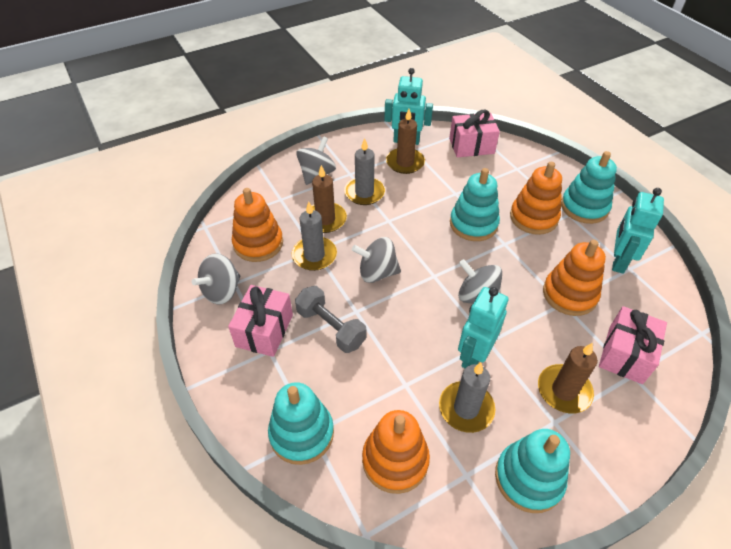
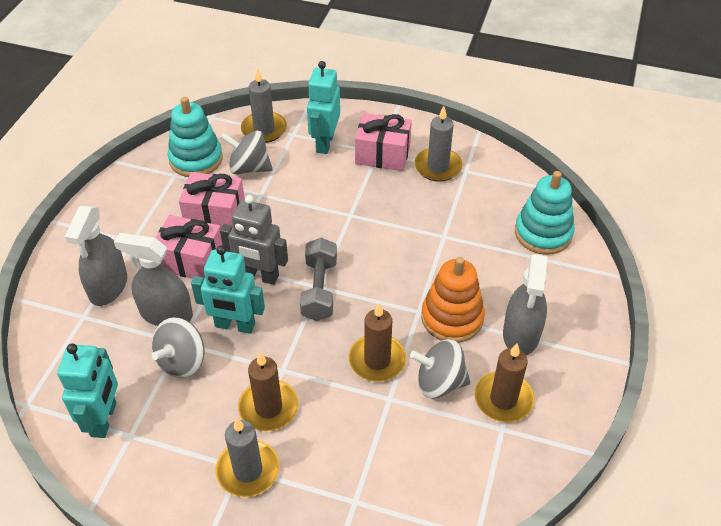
grey robot: 0 -> 1
grey spinning top: 4 -> 3
grey spray bottle: 0 -> 3
orange stacking toy: 4 -> 1
turquoise stacking toy: 4 -> 2

